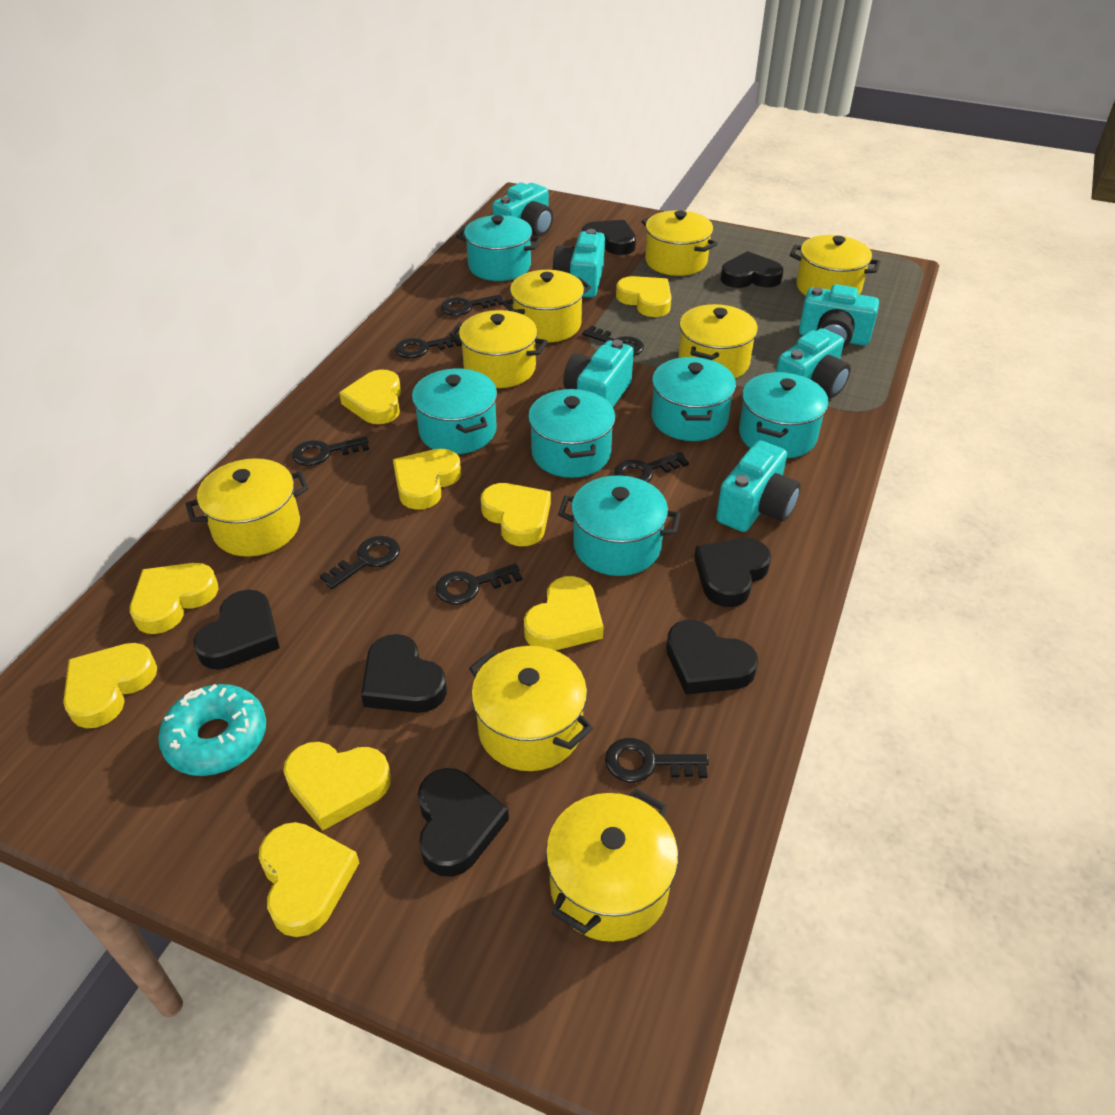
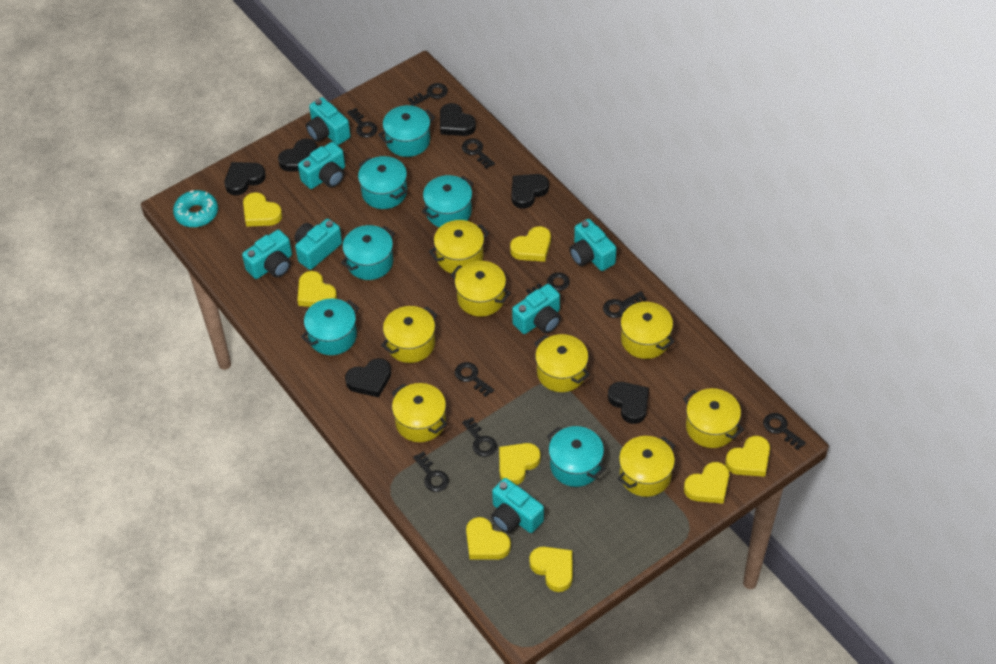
black heart: 7 -> 6
black key: 8 -> 9
turquoise camera: 6 -> 7
yellow heart: 9 -> 8

